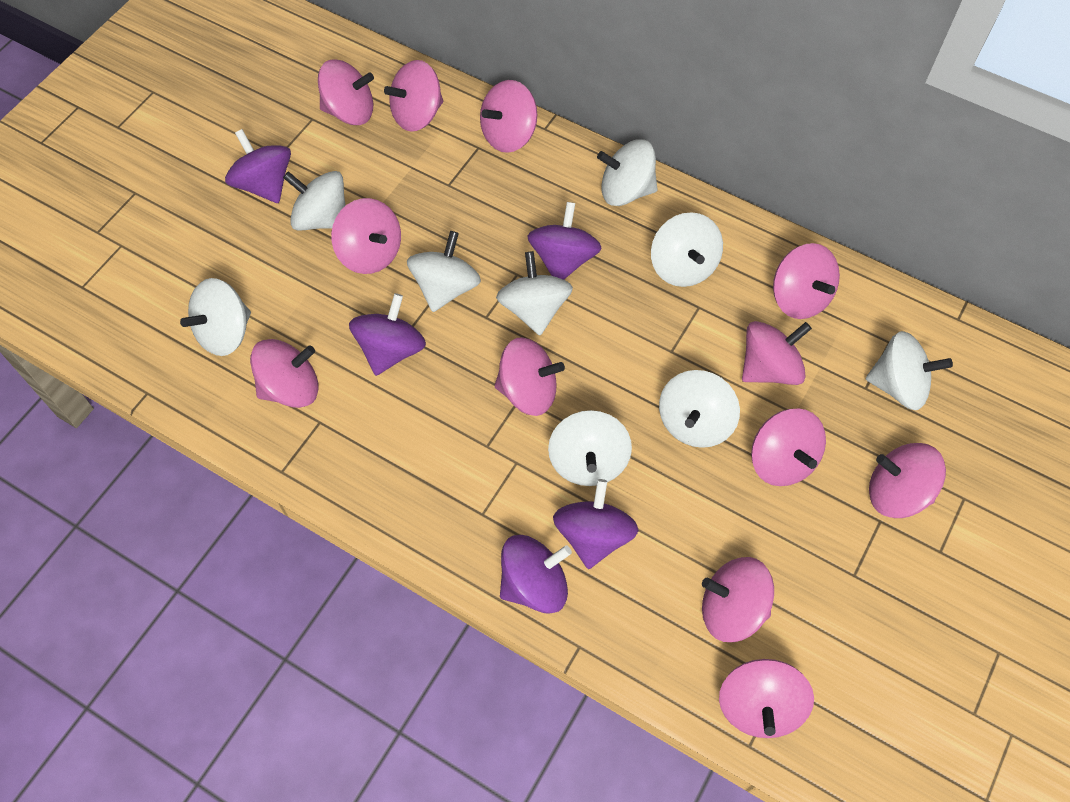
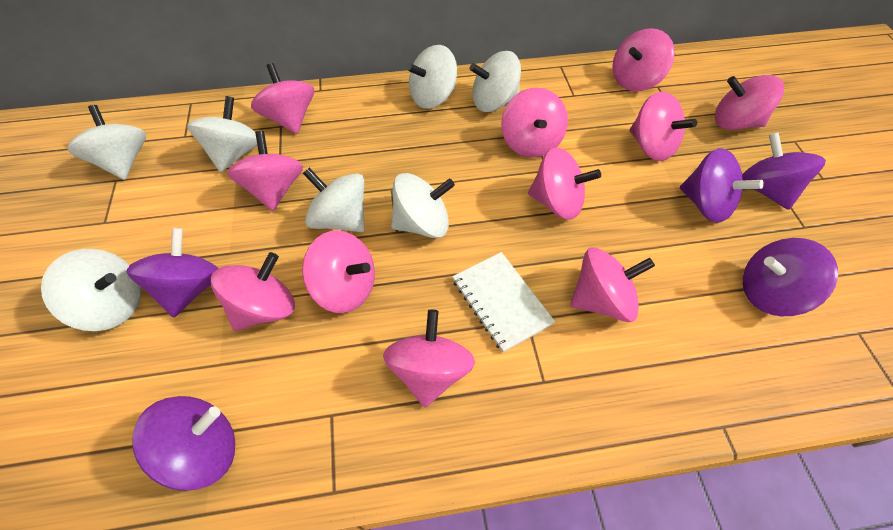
pink spinning top: 12 -> 11
white notebook: 0 -> 1
white spinning top: 9 -> 7

